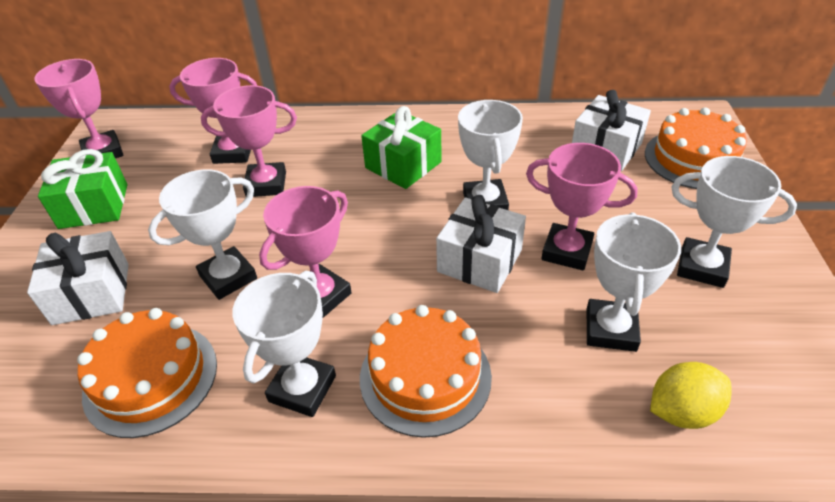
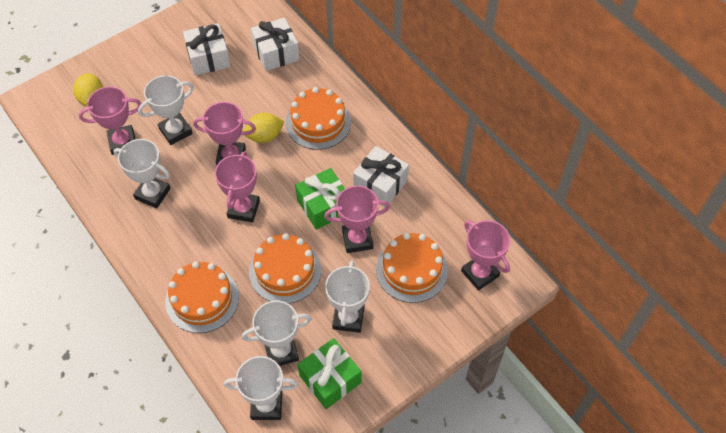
orange cake: 3 -> 4
yellow lemon: 1 -> 2

